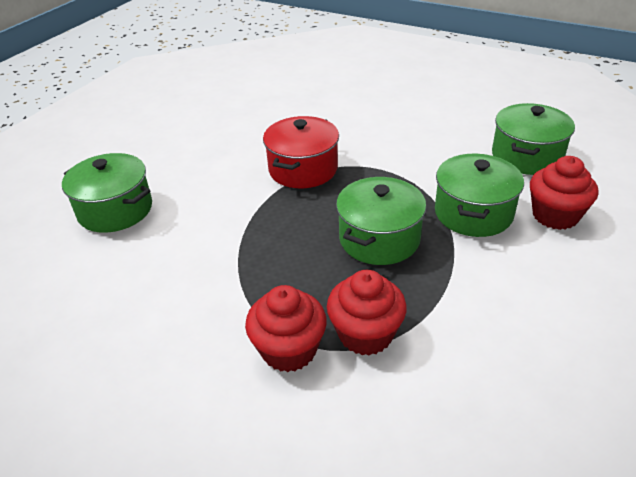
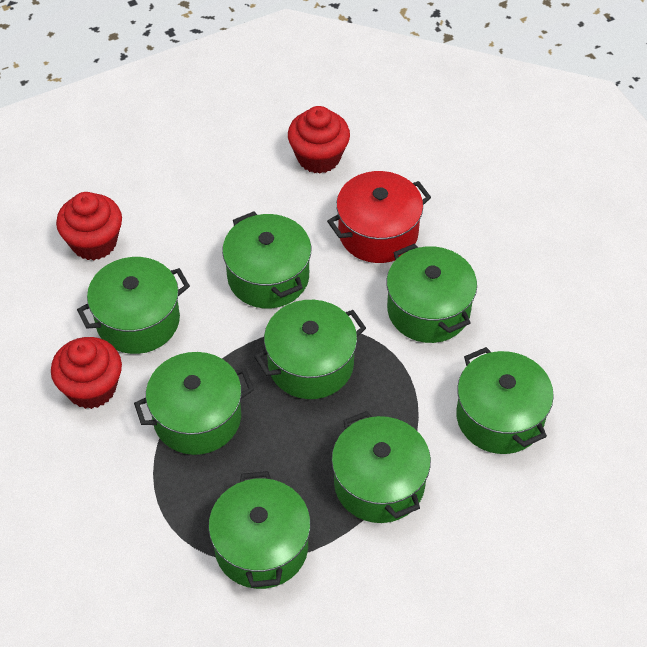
green pot: 4 -> 8

